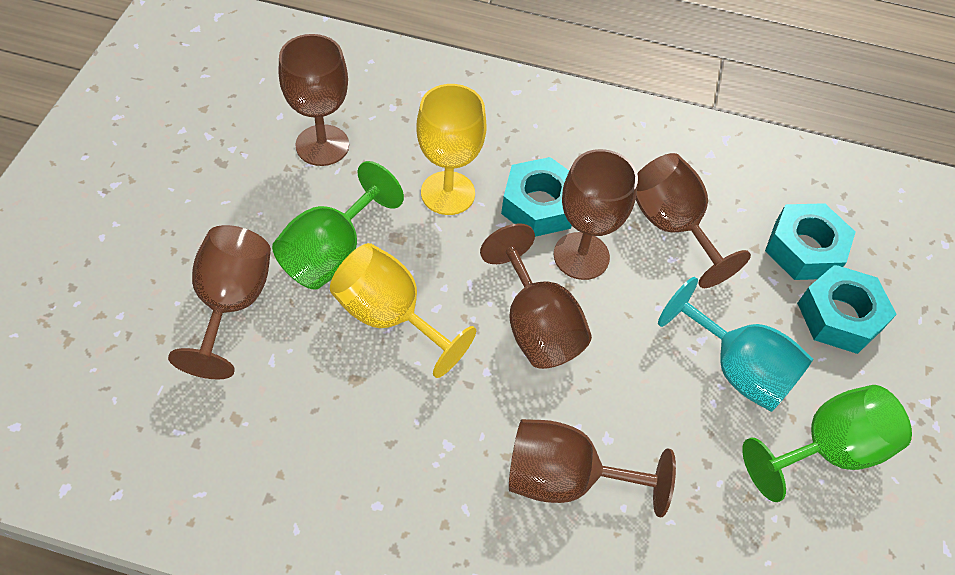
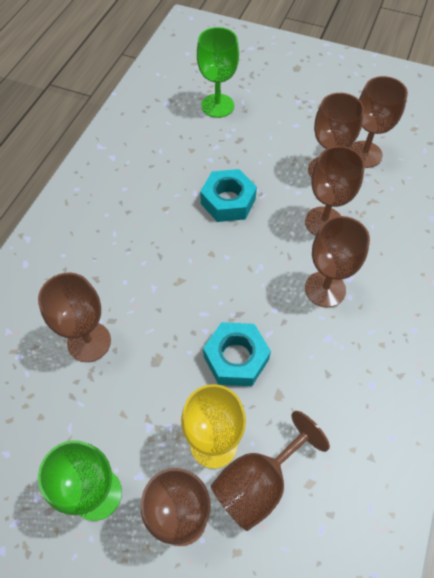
brown goblet: 6 -> 7
turquoise goblet: 1 -> 0
turquoise nut: 3 -> 2
yellow goblet: 2 -> 1

